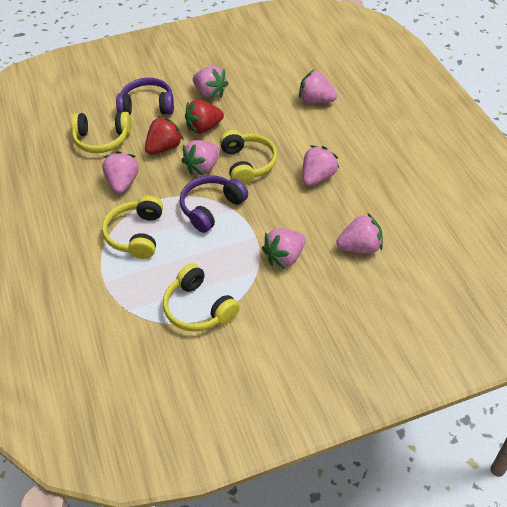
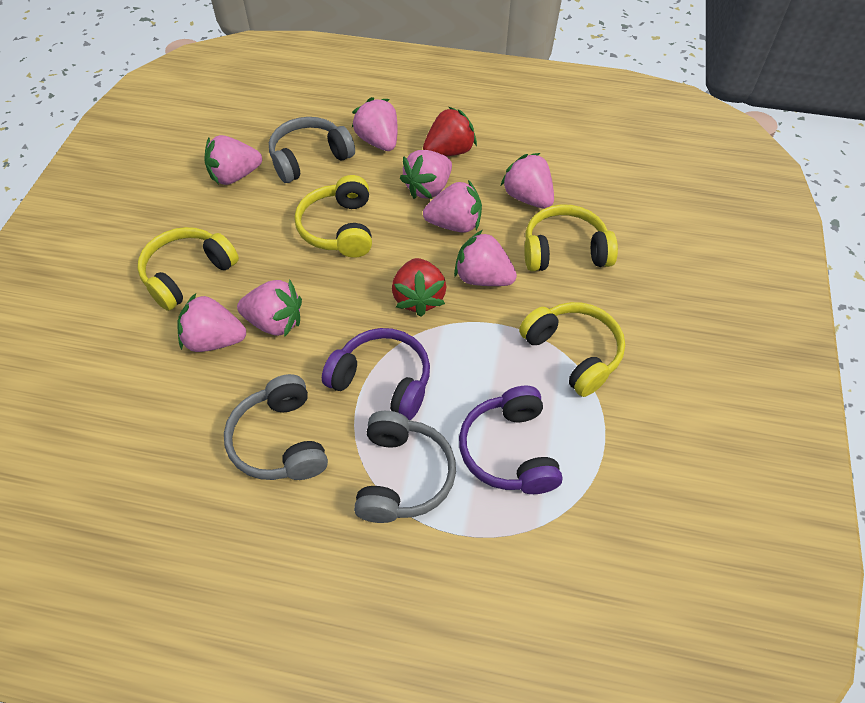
grey headphones: 0 -> 3
pink strawberry: 7 -> 8

